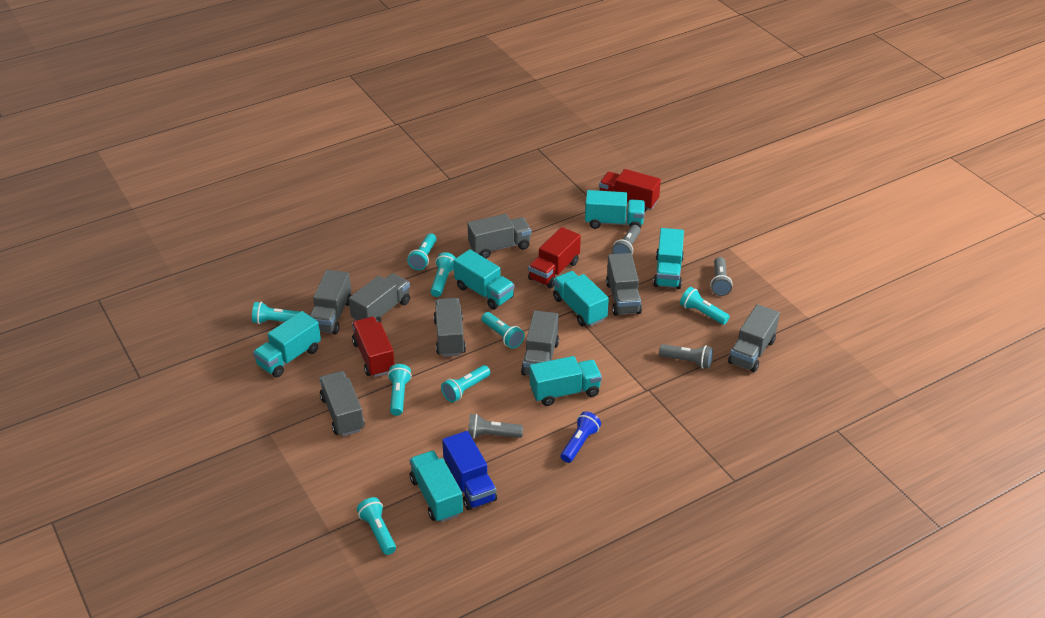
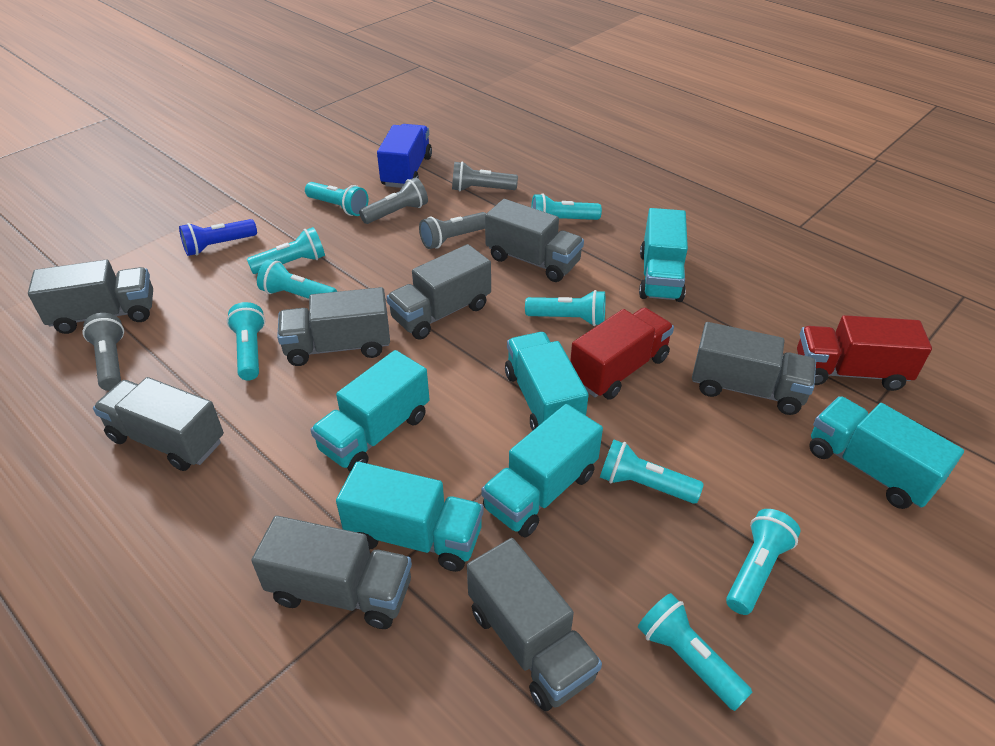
red truck: 3 -> 2
turquoise flashlight: 8 -> 9
turquoise truck: 7 -> 6

